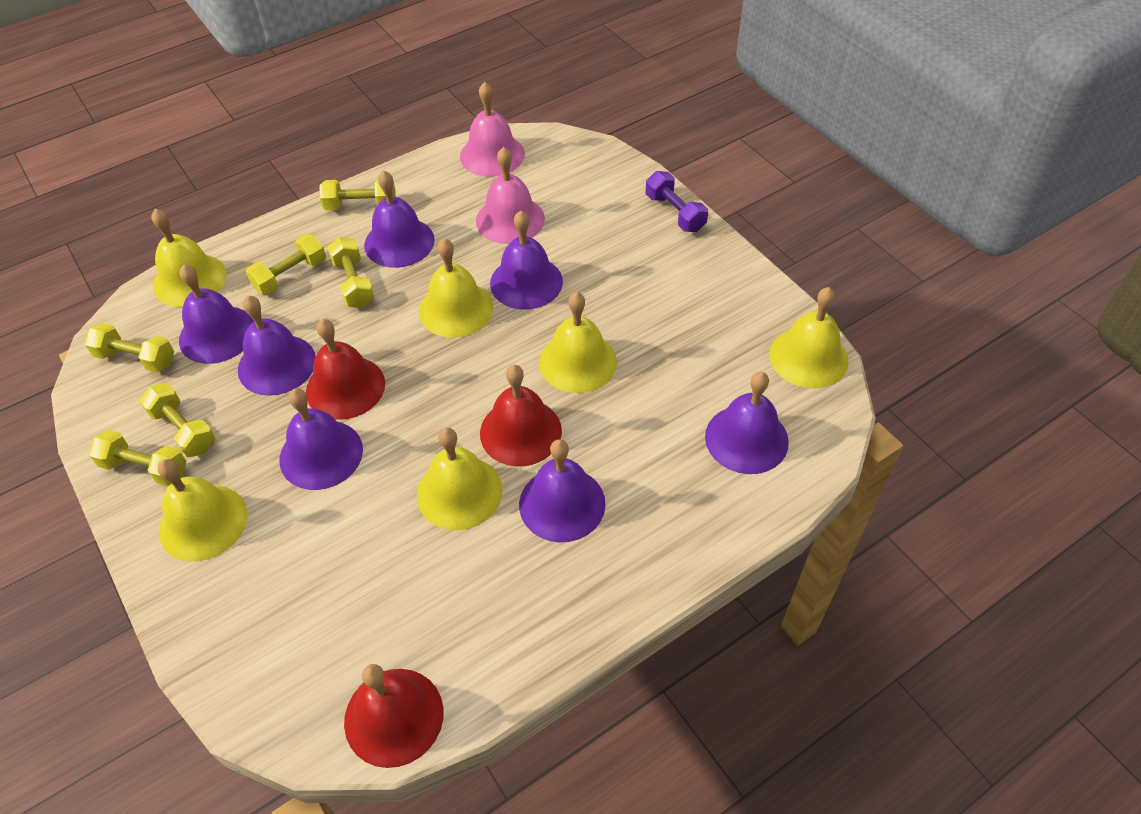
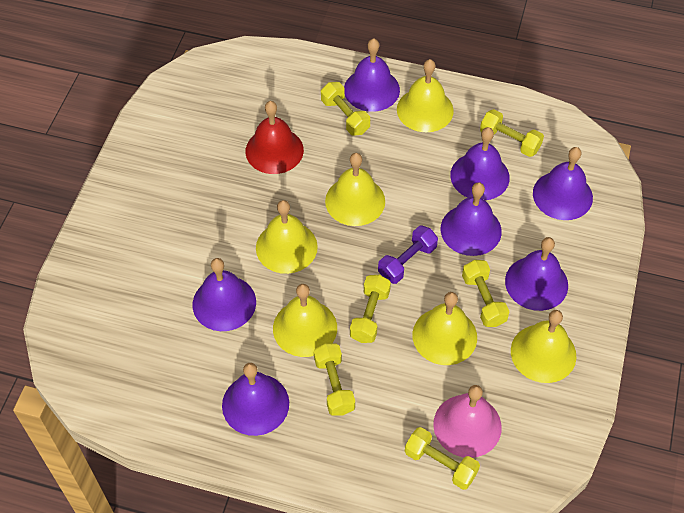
pink bell: 2 -> 1
red bell: 3 -> 1

